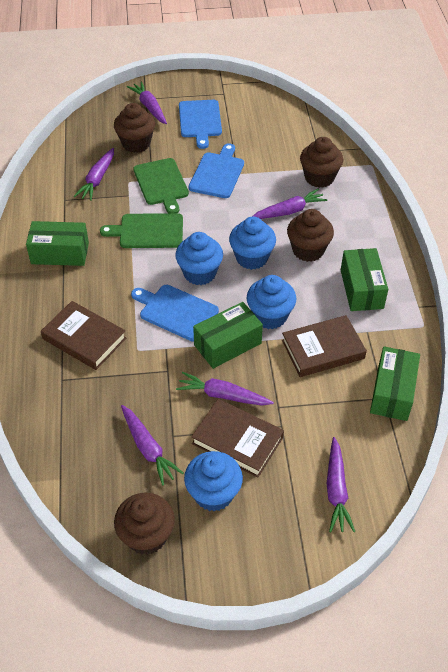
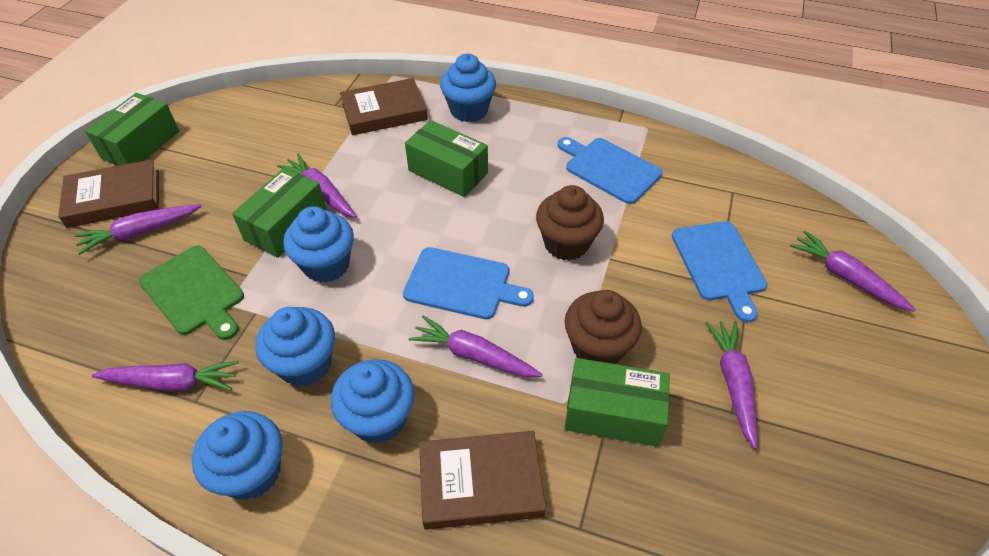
blue cupcake: 4 -> 5
brown cupcake: 4 -> 2
green cutting board: 2 -> 1

